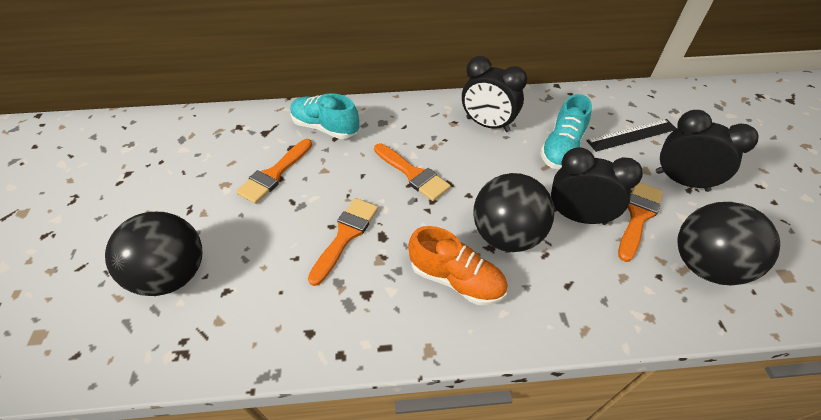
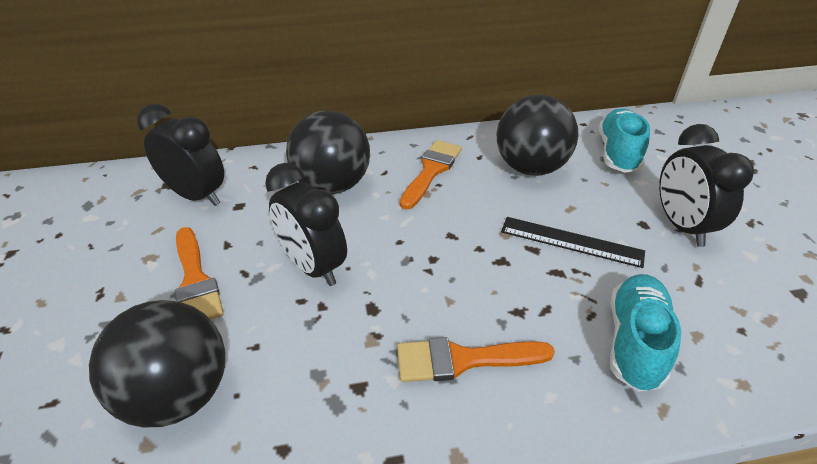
orange brush: 4 -> 3
orange shoe: 1 -> 0

